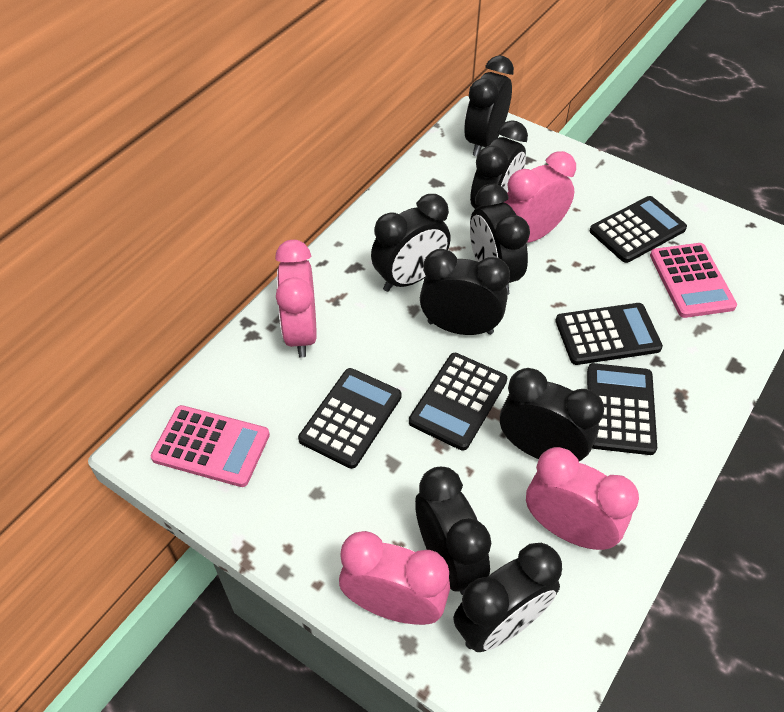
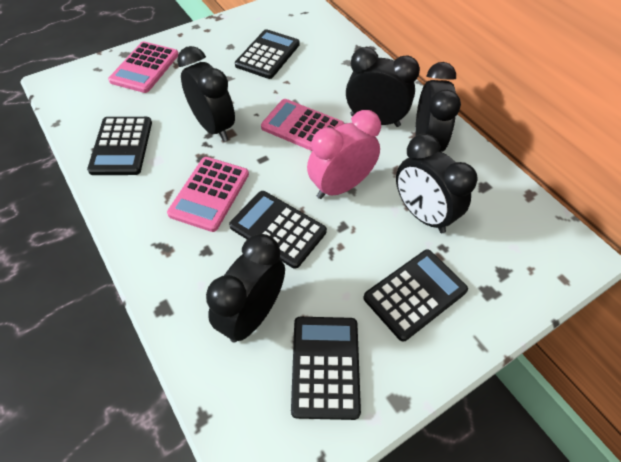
black clock: 8 -> 5
pink calculator: 2 -> 3
pink clock: 4 -> 1

